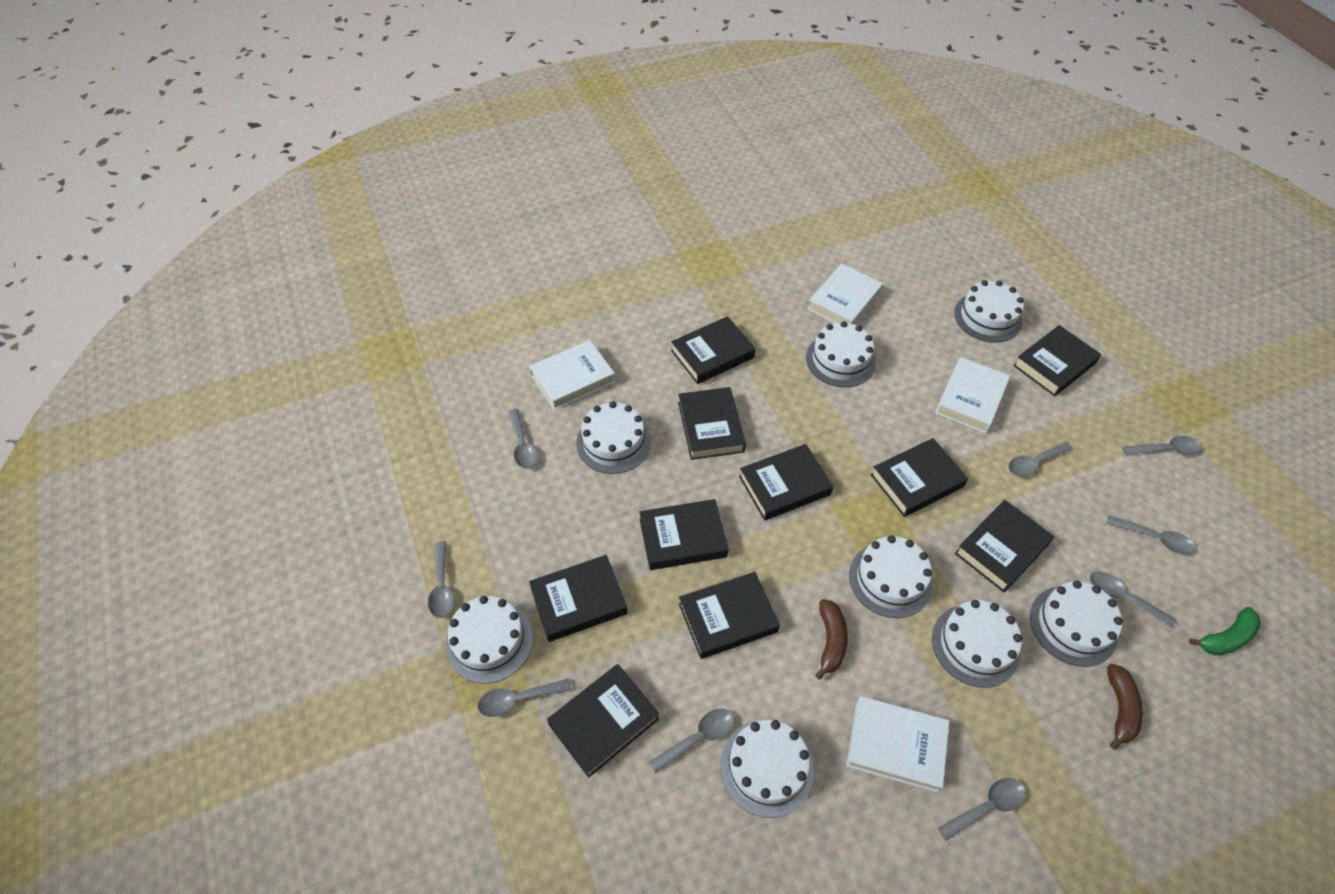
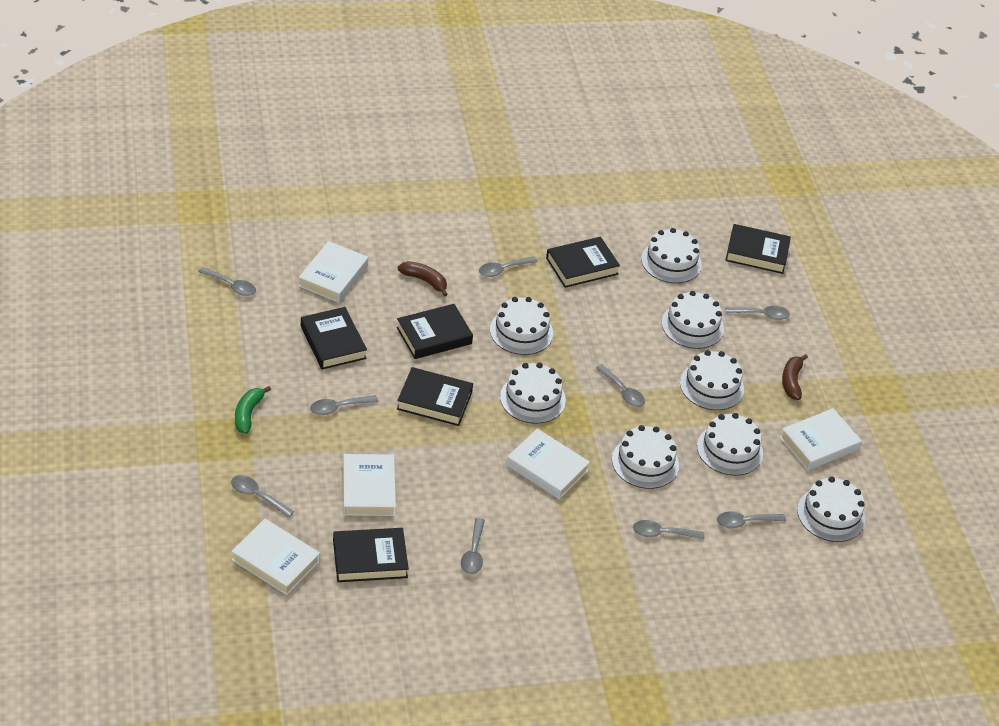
black book: 10 -> 6
white book: 4 -> 5

